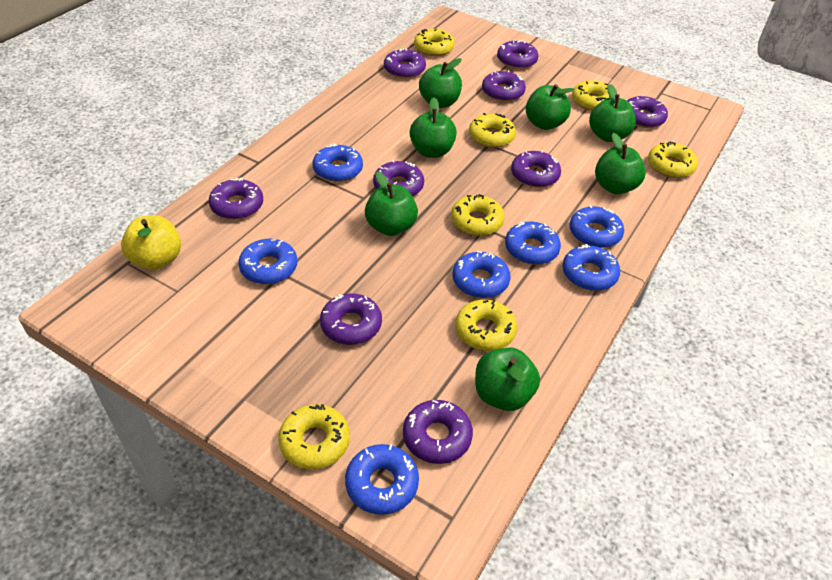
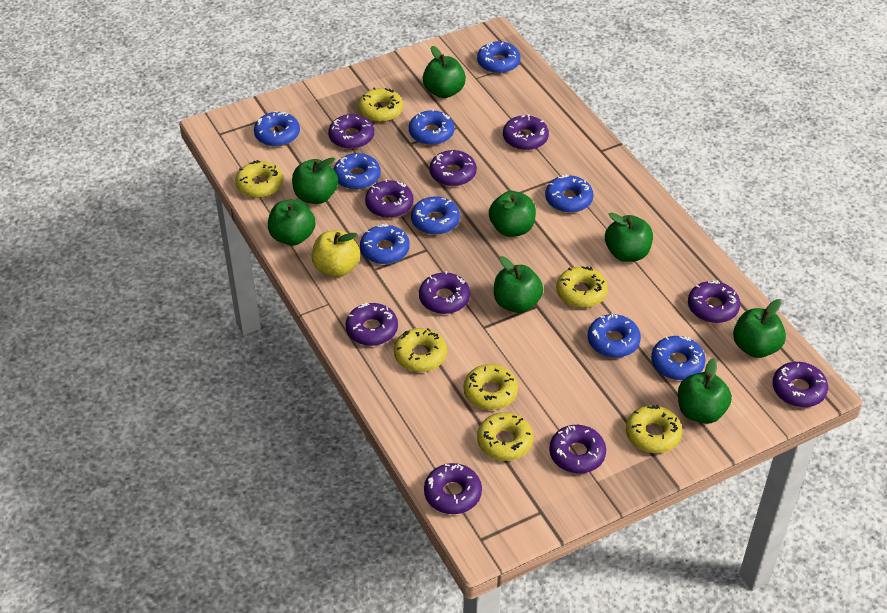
blue donut: 7 -> 9
green apple: 7 -> 8
purple donut: 9 -> 10

